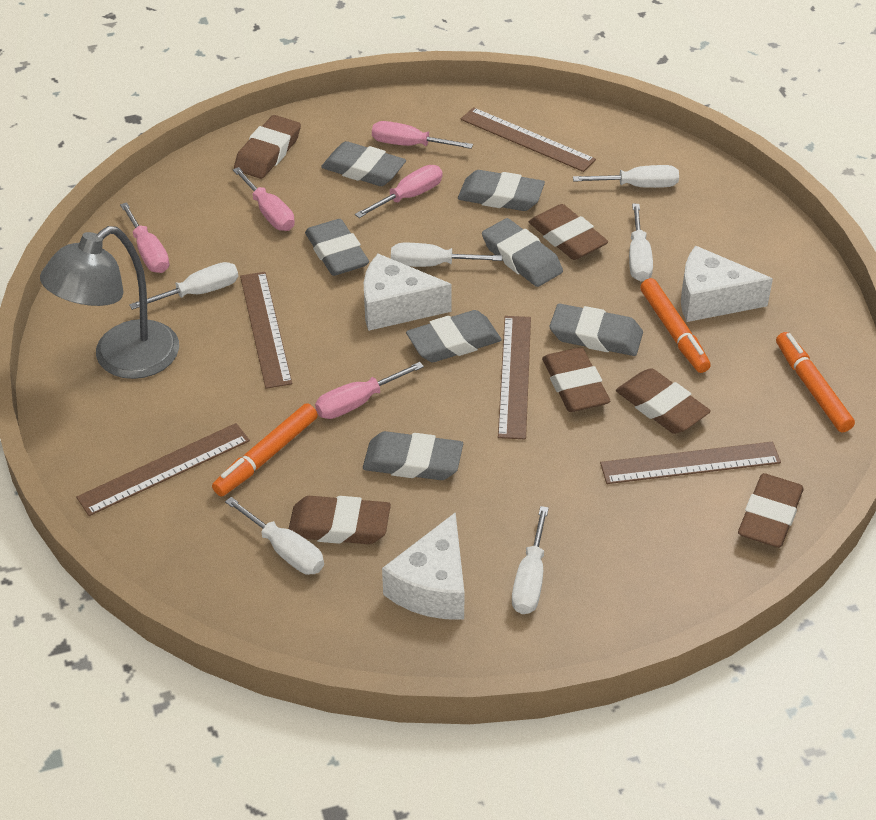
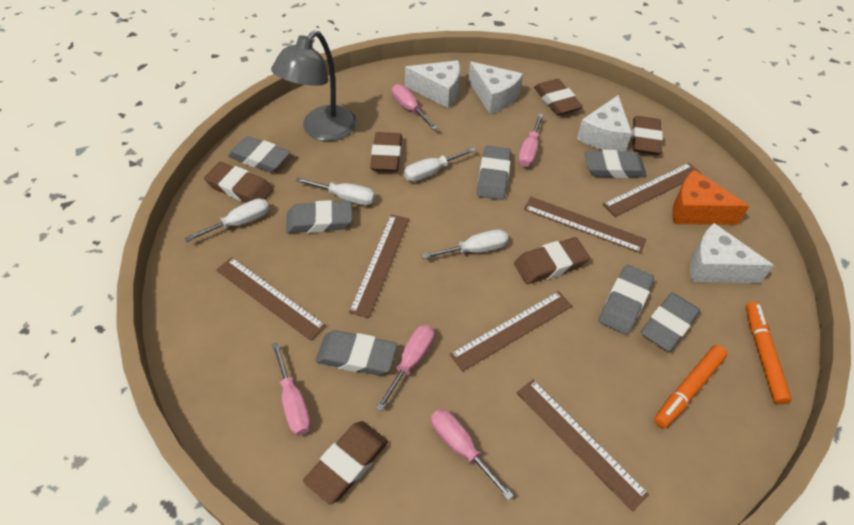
brown ruler: 5 -> 6
orange cheese: 0 -> 1
orange marker: 3 -> 2
white cheese: 3 -> 4
white screwdriver: 6 -> 4

